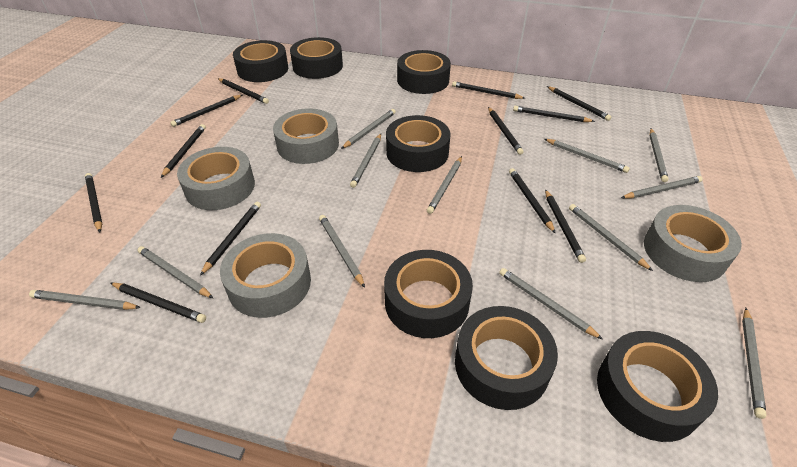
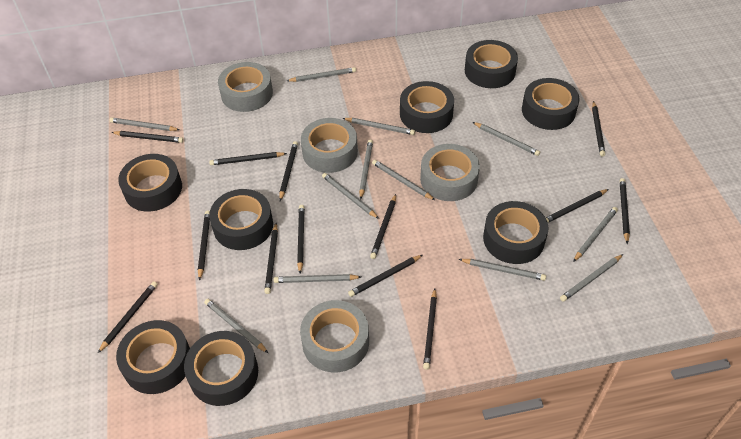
black pencil: 12 -> 13
black tape: 7 -> 8

